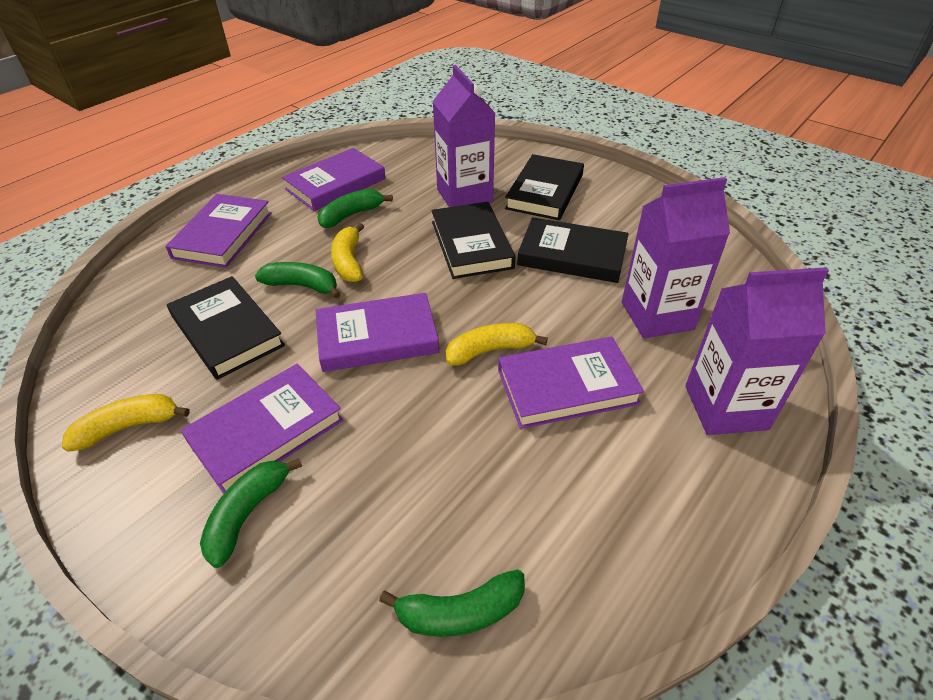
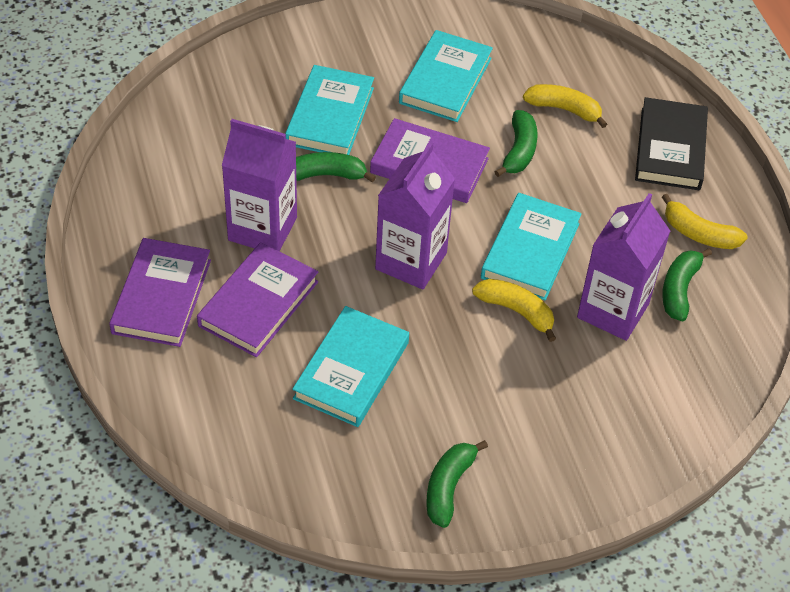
black book: 4 -> 1
purple book: 5 -> 3
turquoise book: 0 -> 4

